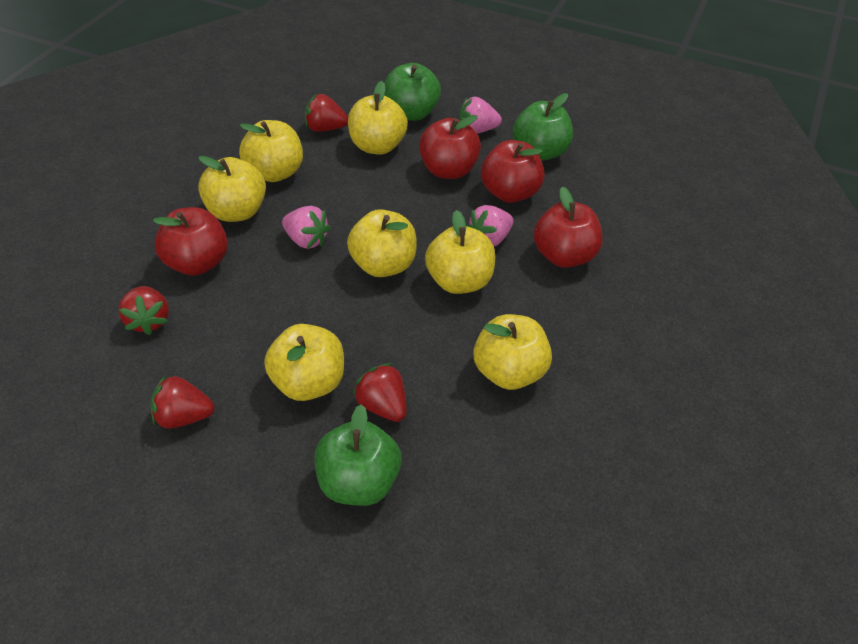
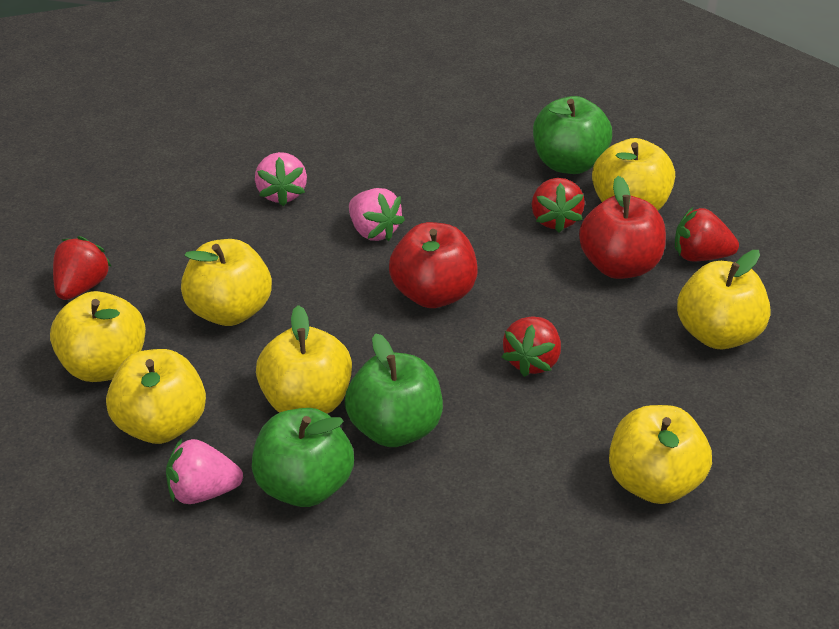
red apple: 4 -> 2

